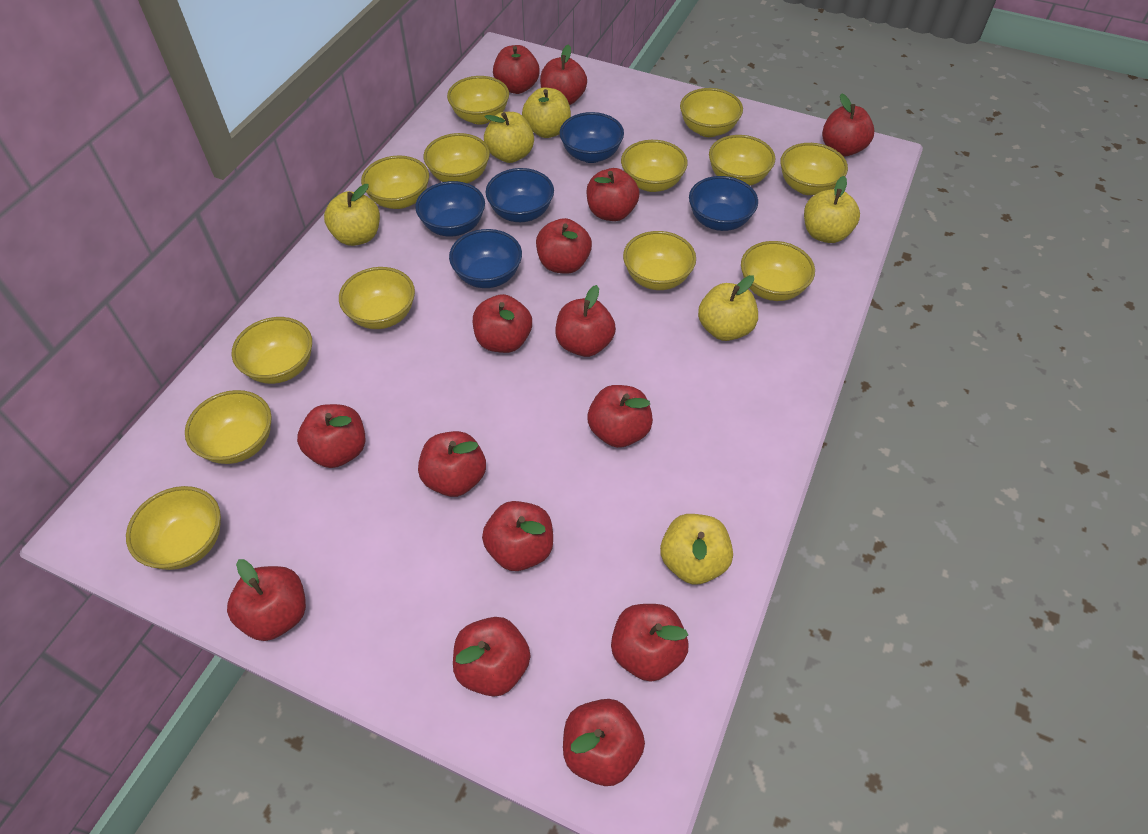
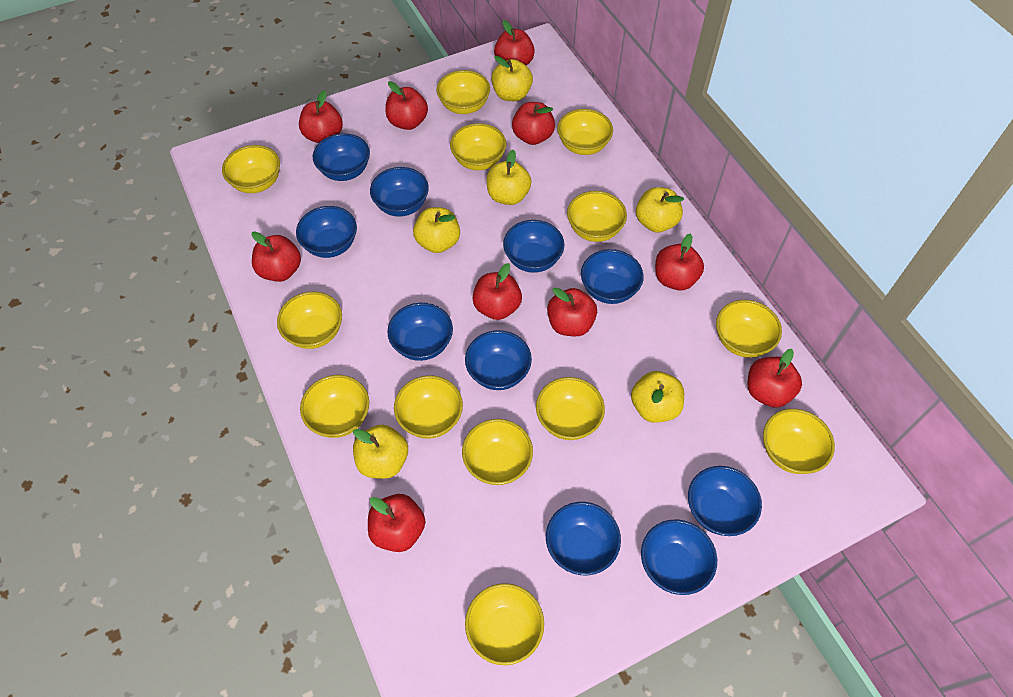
blue bowl: 5 -> 10
red apple: 15 -> 10

